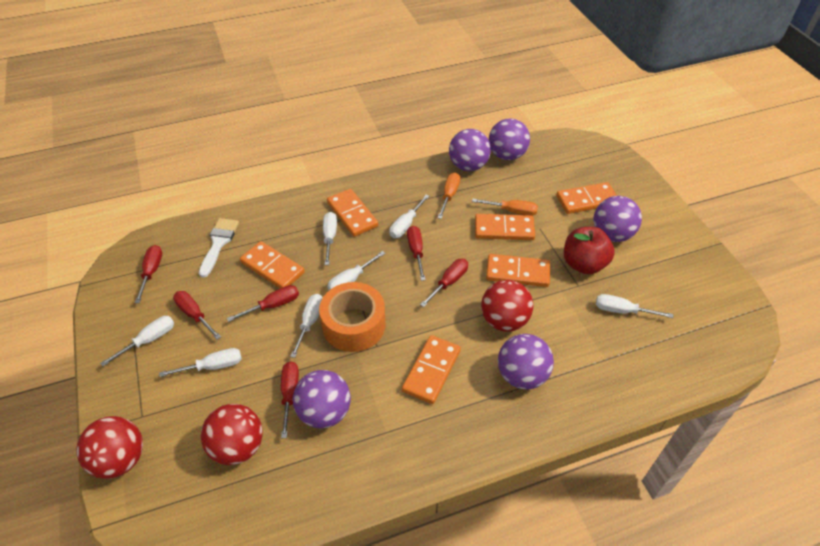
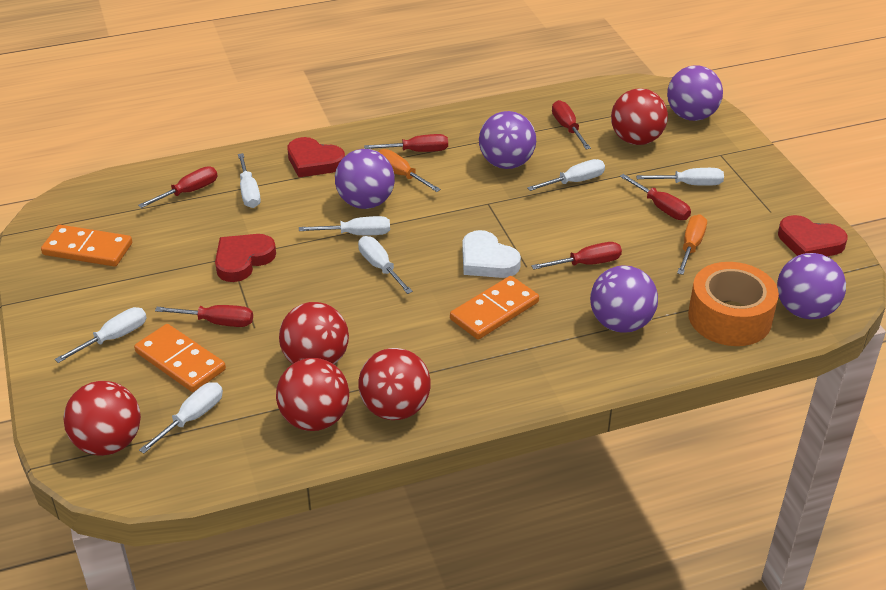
orange domino: 6 -> 3
red apple: 1 -> 0
red ball: 3 -> 5
red heart: 0 -> 3
white brush: 1 -> 0
white heart: 0 -> 1

